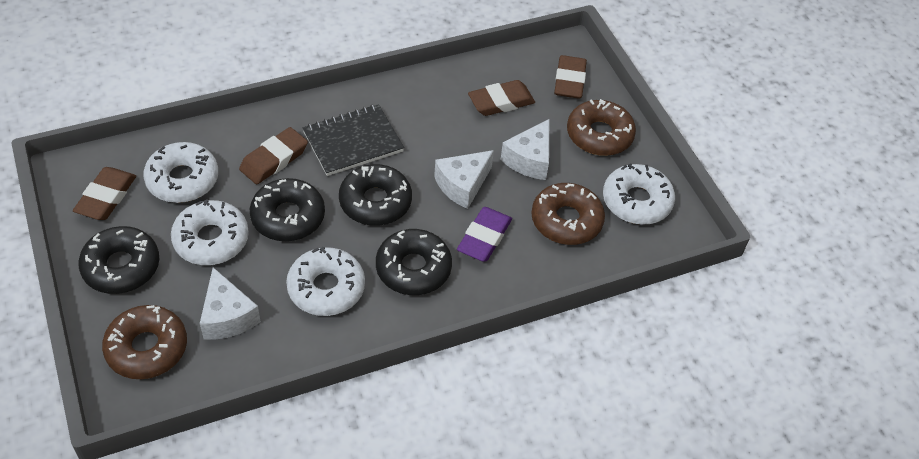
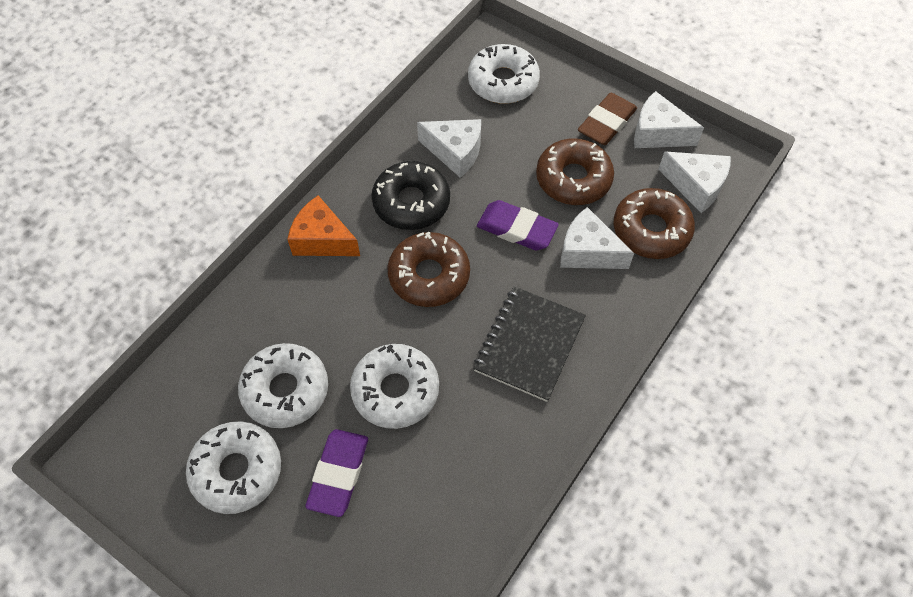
black donut: 4 -> 1
brown eraser: 4 -> 1
orange cheese: 0 -> 1
purple eraser: 1 -> 2
white cheese: 3 -> 4

